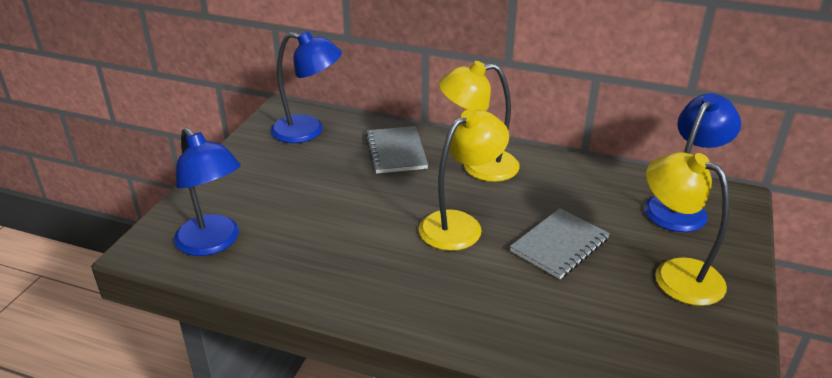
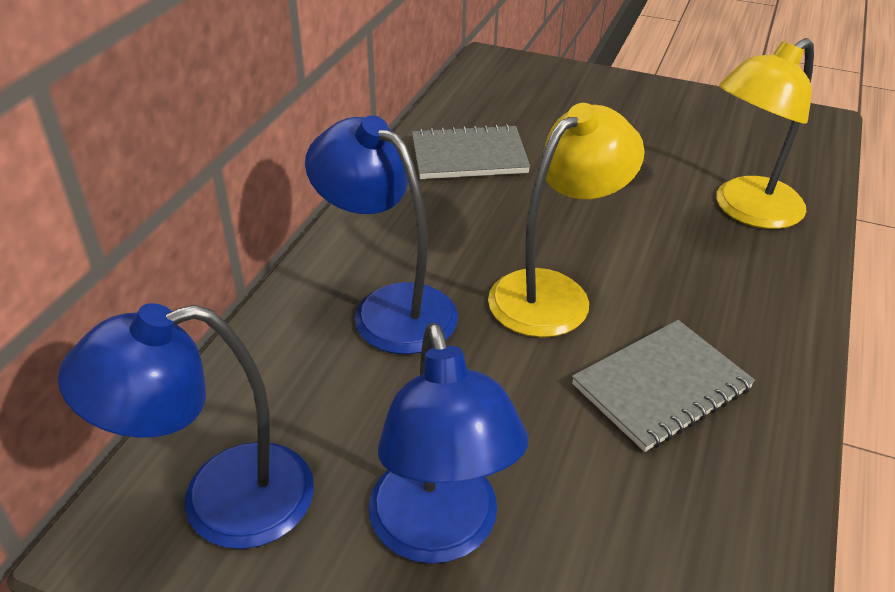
yellow lamp: 3 -> 2

